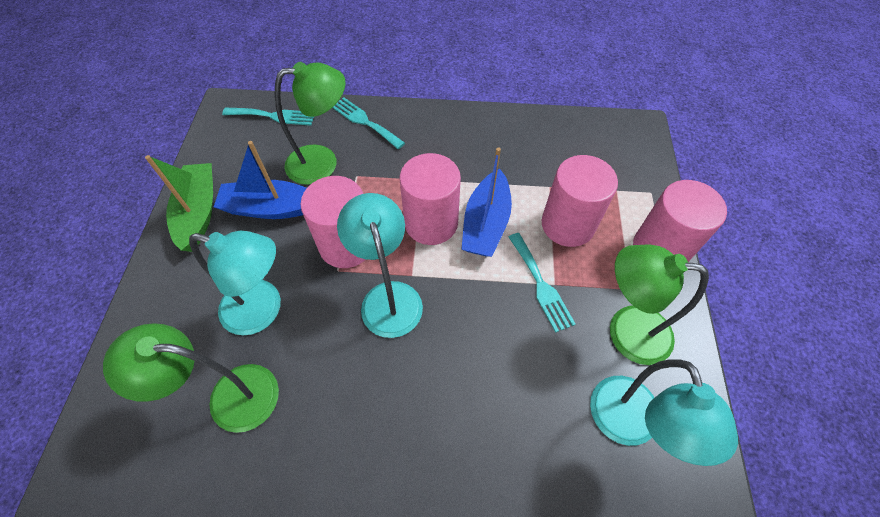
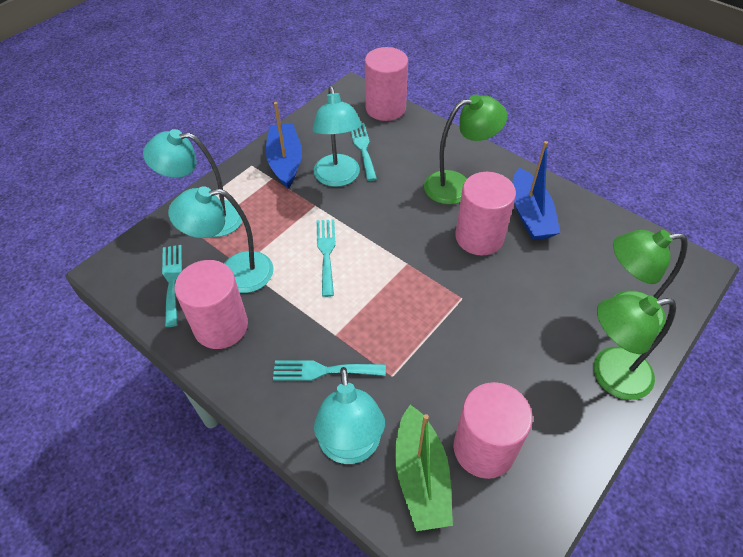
turquoise fork: 3 -> 4
turquoise lamp: 3 -> 4

